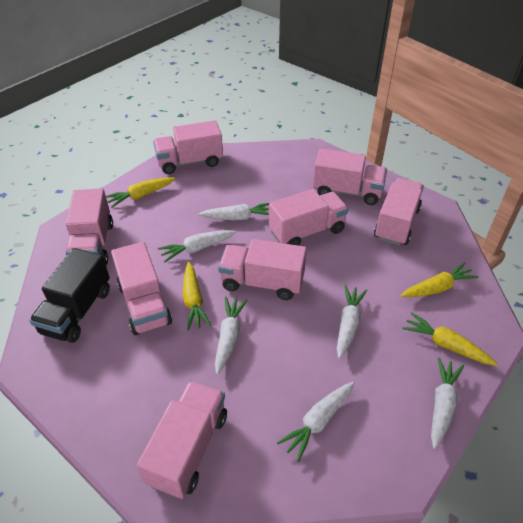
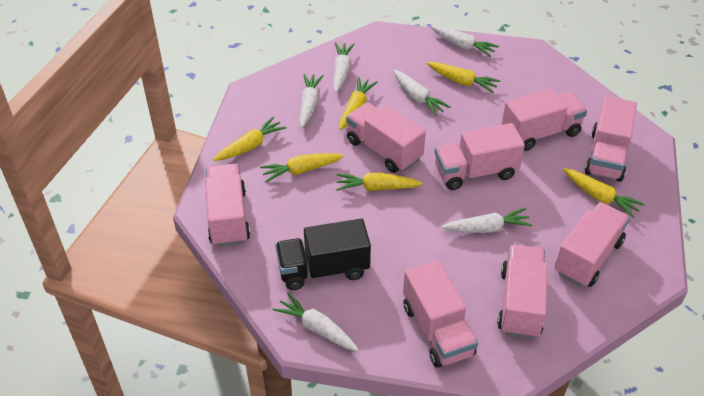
yellow carrot: 4 -> 6

